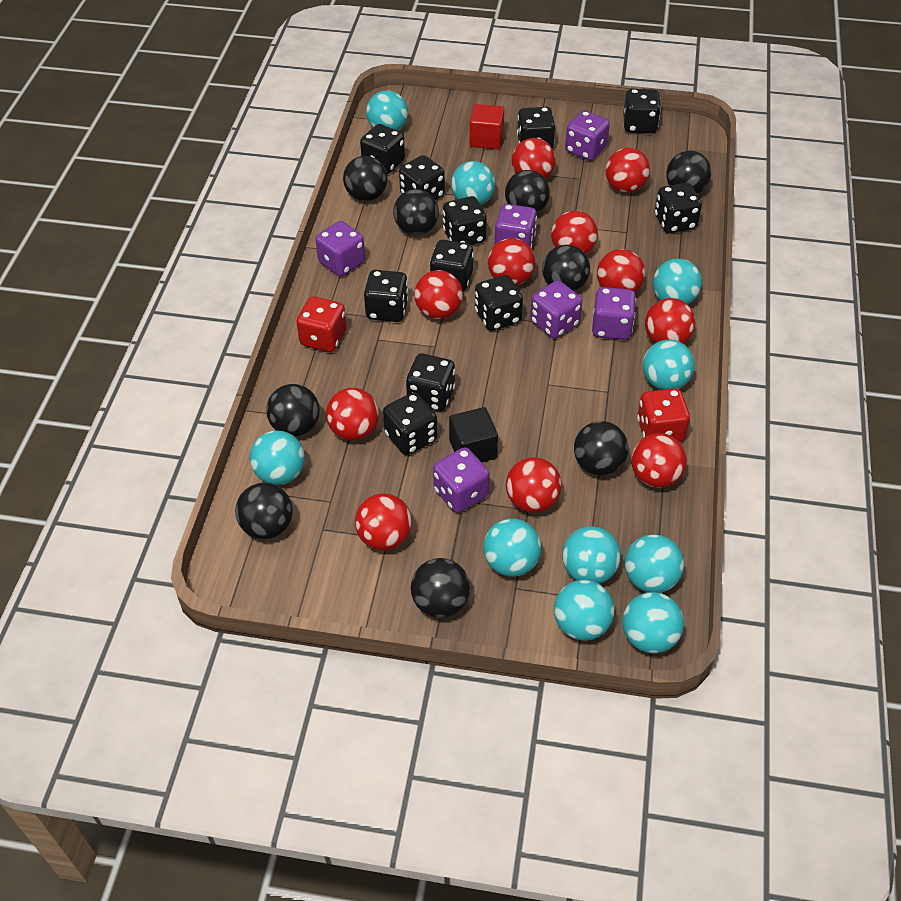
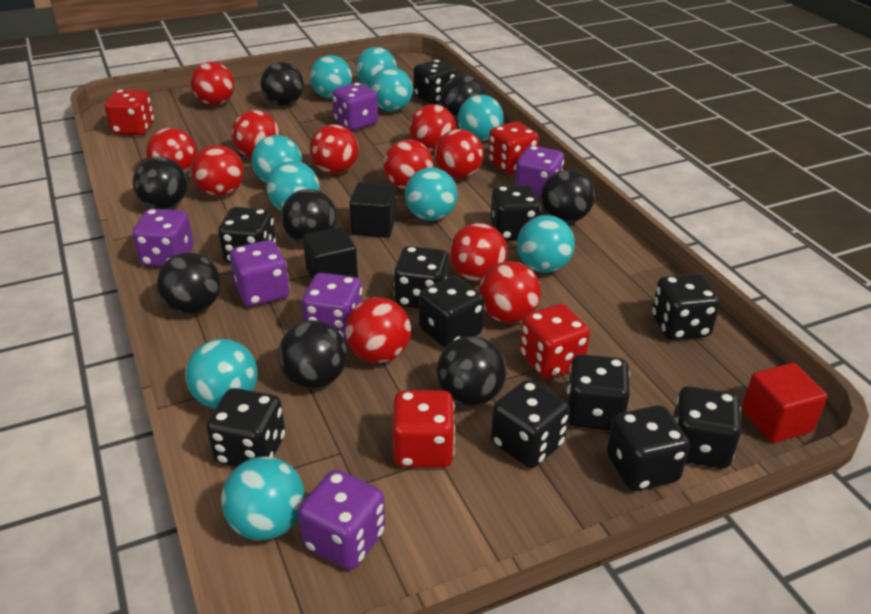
black ball: 9 -> 8
black cube: 1 -> 2
red dice: 2 -> 4

